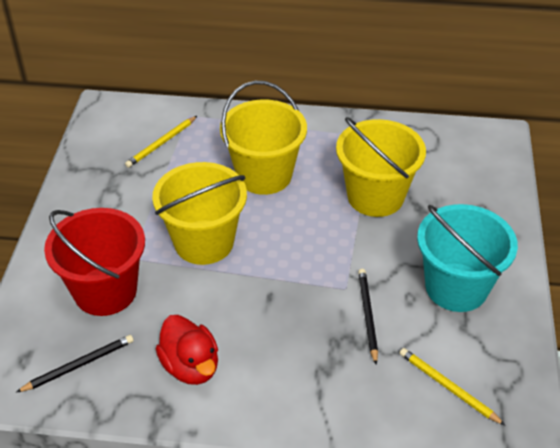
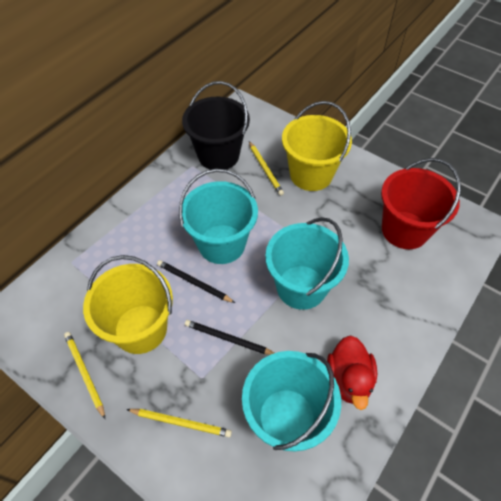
black bucket: 0 -> 1
turquoise bucket: 1 -> 3
yellow bucket: 3 -> 2
yellow pencil: 2 -> 3

